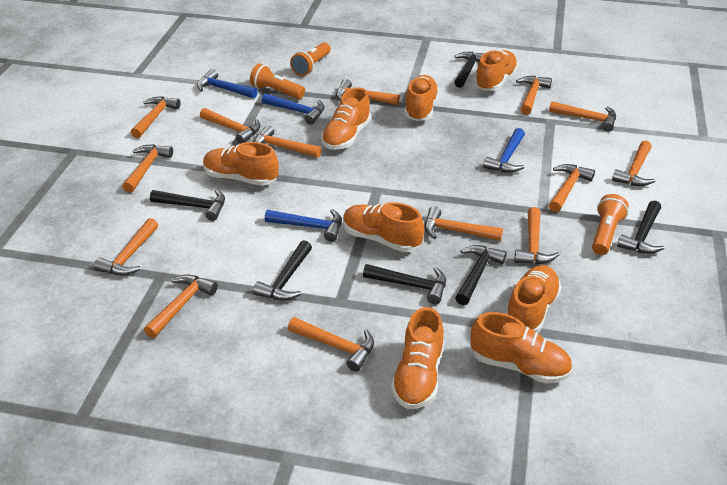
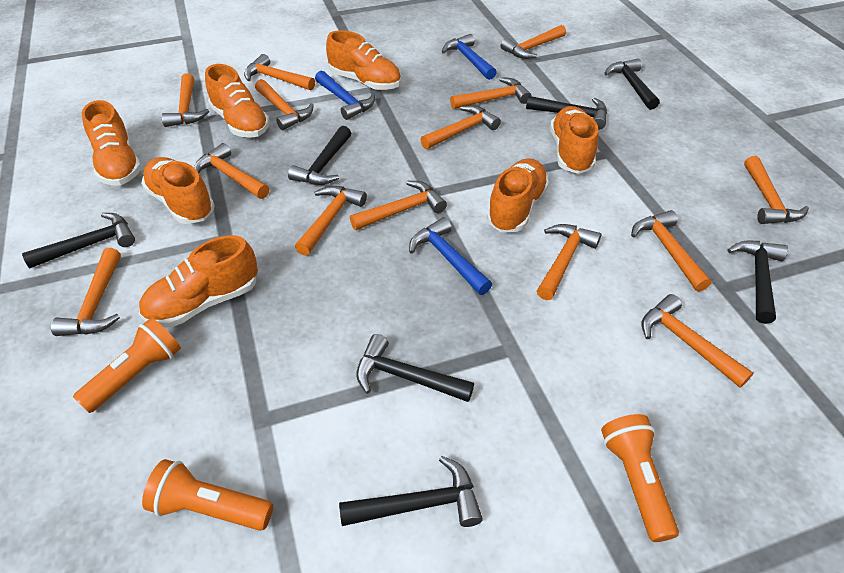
black hammer: 6 -> 7
blue hammer: 4 -> 3
orange shoe: 8 -> 7

